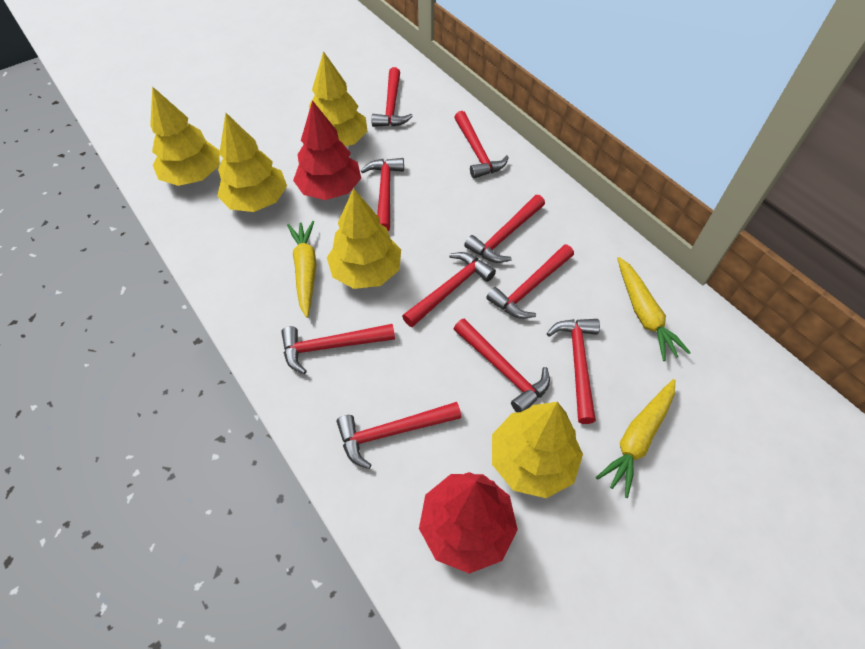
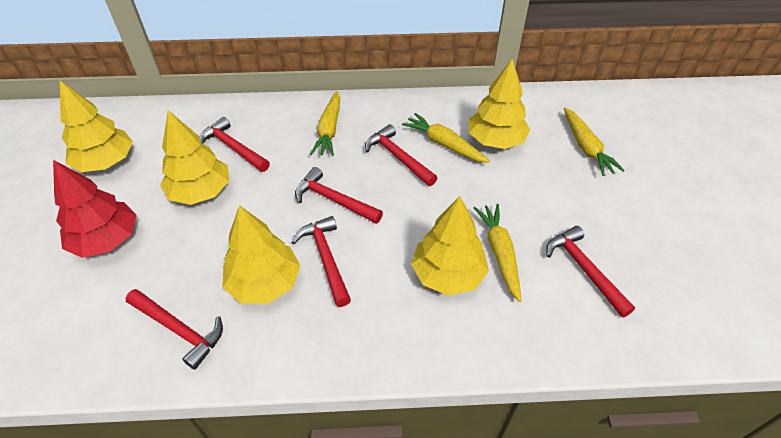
red hammer: 10 -> 6
red tree: 2 -> 1
yellow carrot: 3 -> 4

